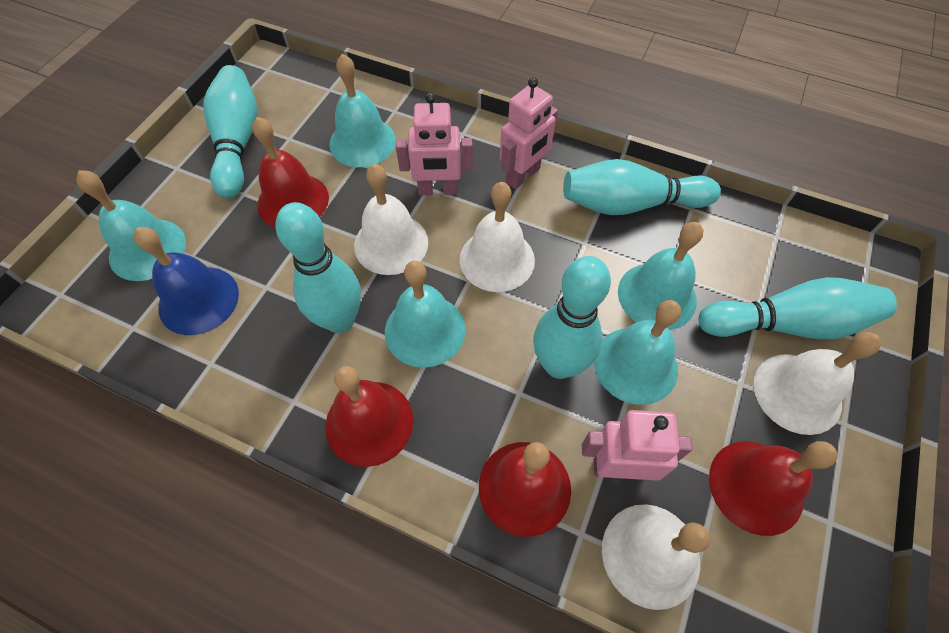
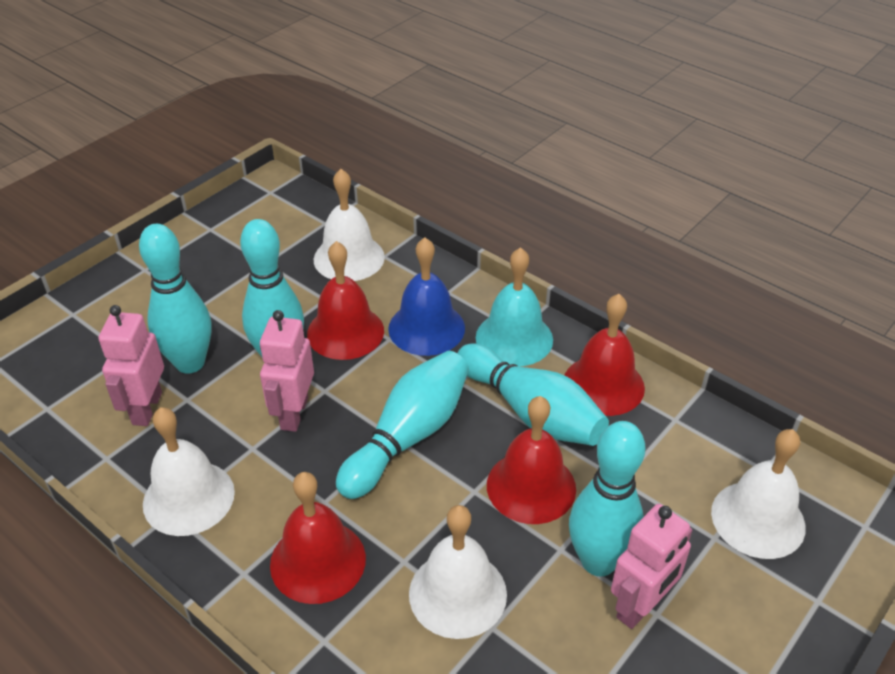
turquoise bell: 5 -> 1

